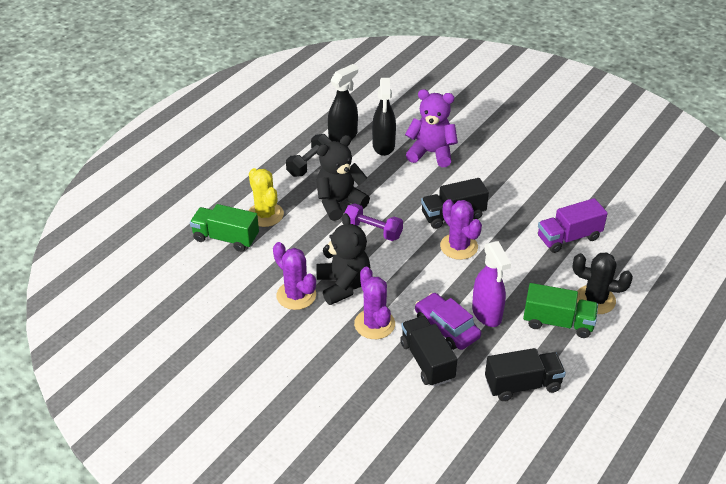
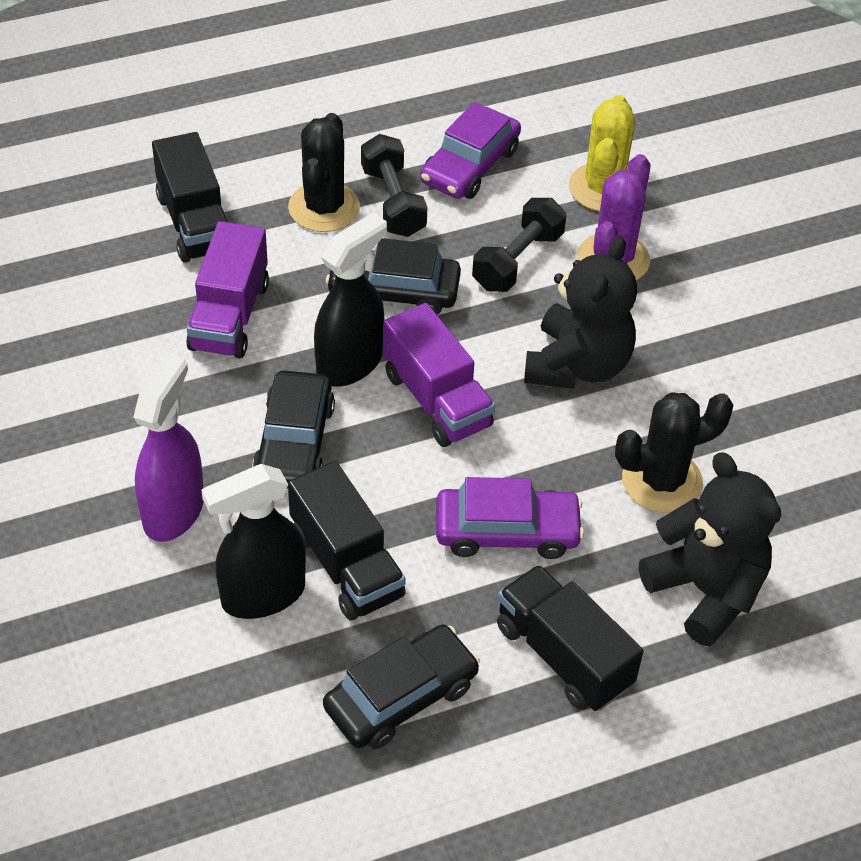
black cactus: 1 -> 2
black car: 0 -> 3
black dumbbell: 1 -> 2
green truck: 2 -> 0
purple cactus: 3 -> 1
purple car: 1 -> 2
purple dumbbell: 1 -> 0
purple teddy bear: 1 -> 0
purple truck: 1 -> 2

